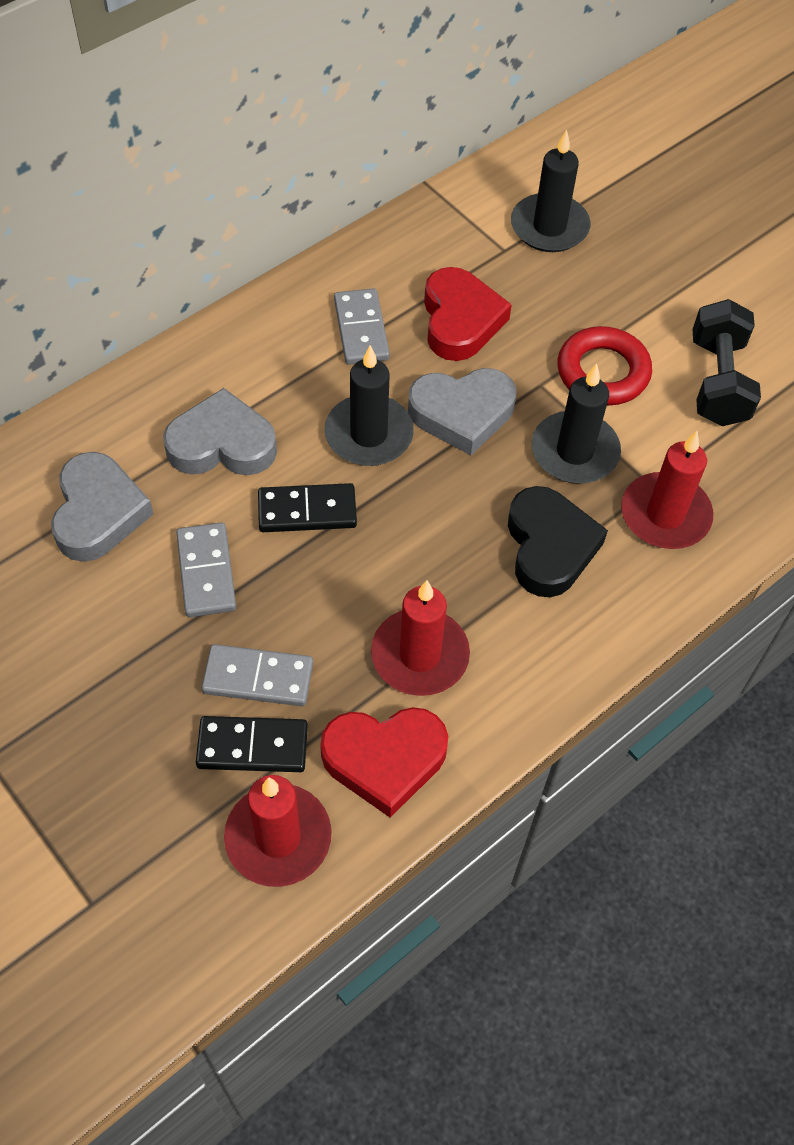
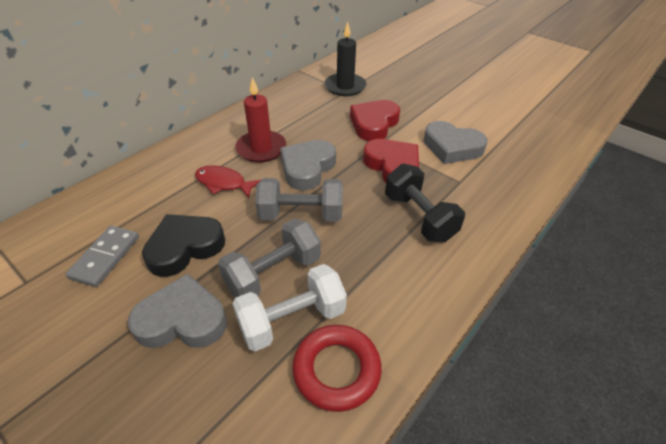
black candle: 3 -> 1
black domino: 2 -> 0
grey domino: 3 -> 1
grey dumbbell: 0 -> 2
red candle: 3 -> 1
red fish: 0 -> 1
white dumbbell: 0 -> 1

